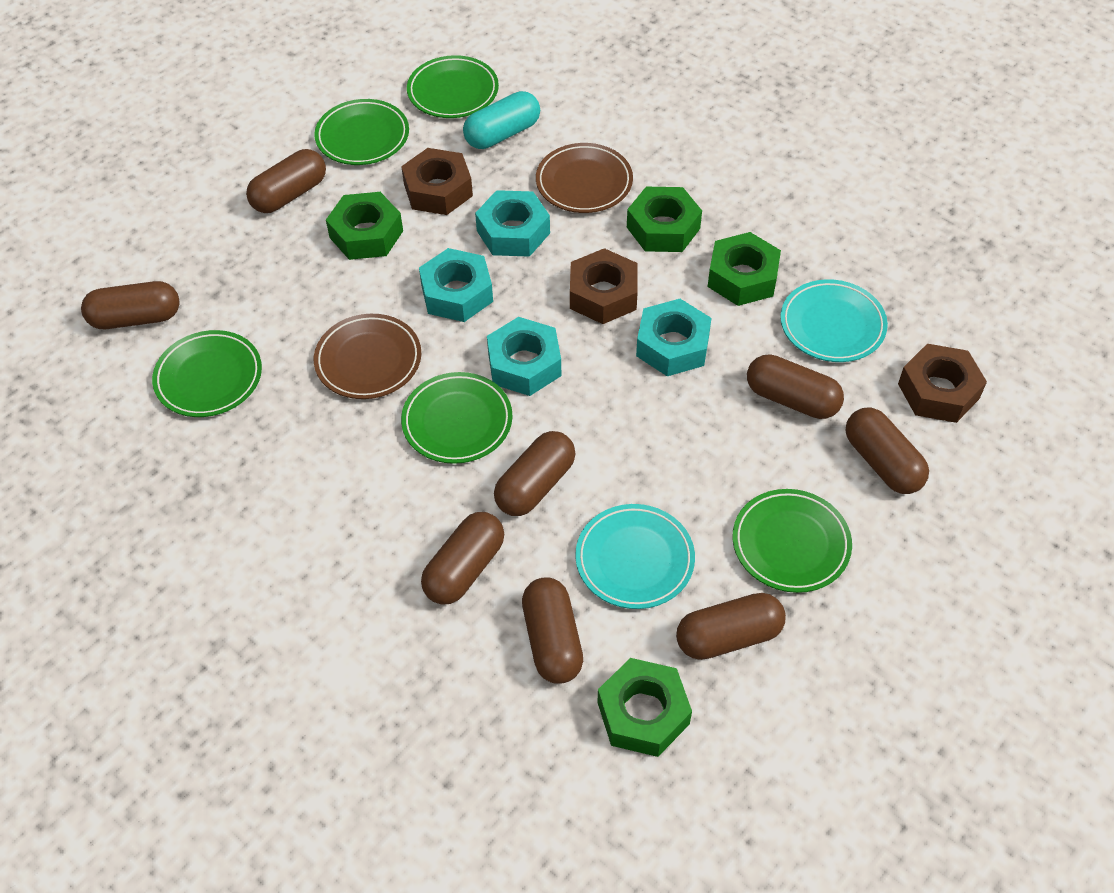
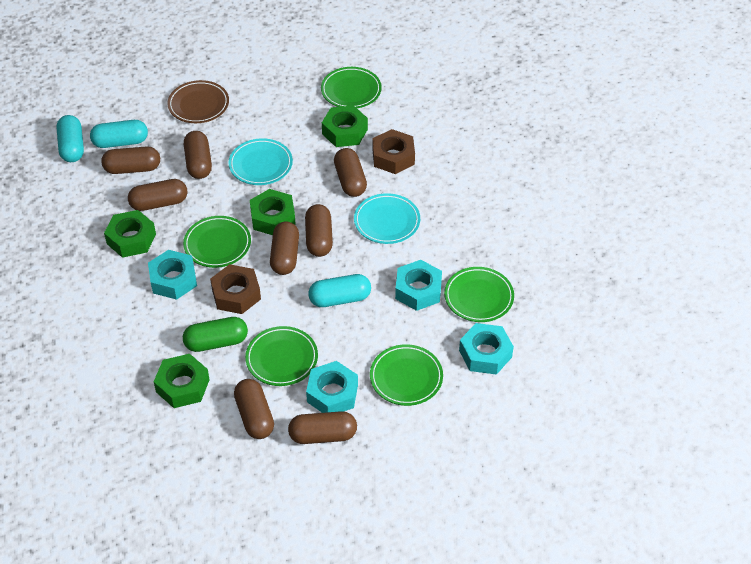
brown nut: 3 -> 2
brown plate: 2 -> 1
green capsule: 0 -> 1
turquoise capsule: 1 -> 3

